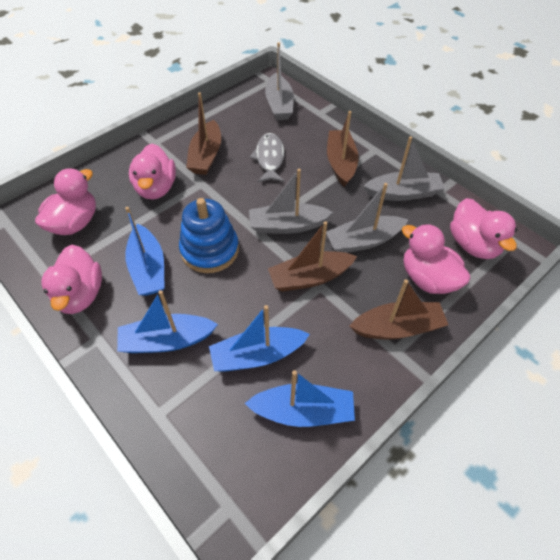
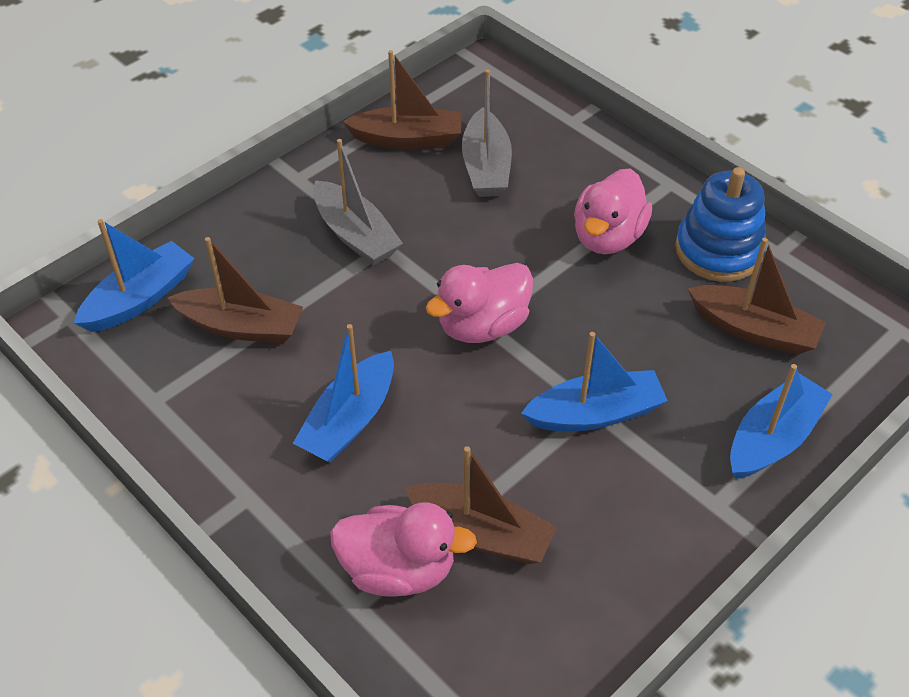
grey boat: 4 -> 2
grey fish: 1 -> 0
pink duck: 5 -> 3

